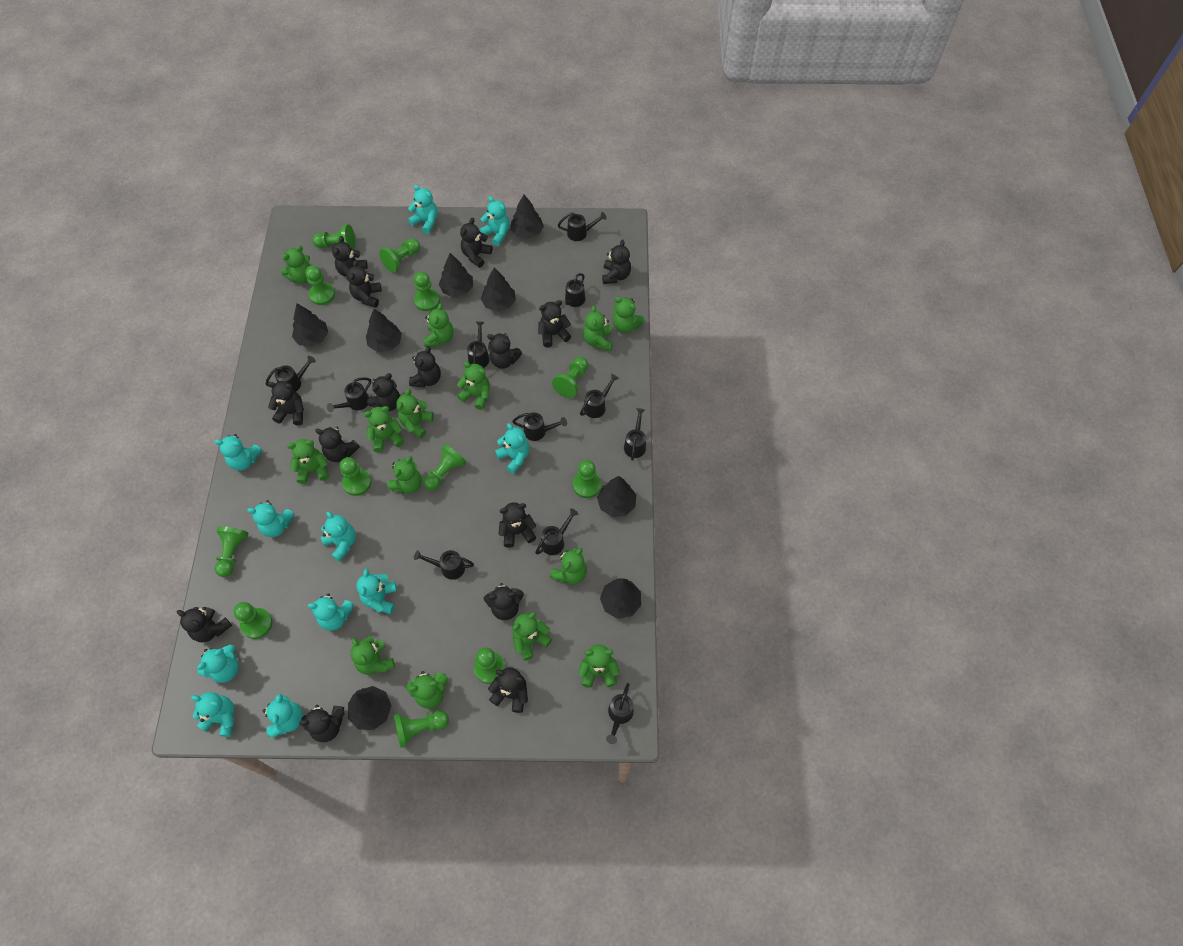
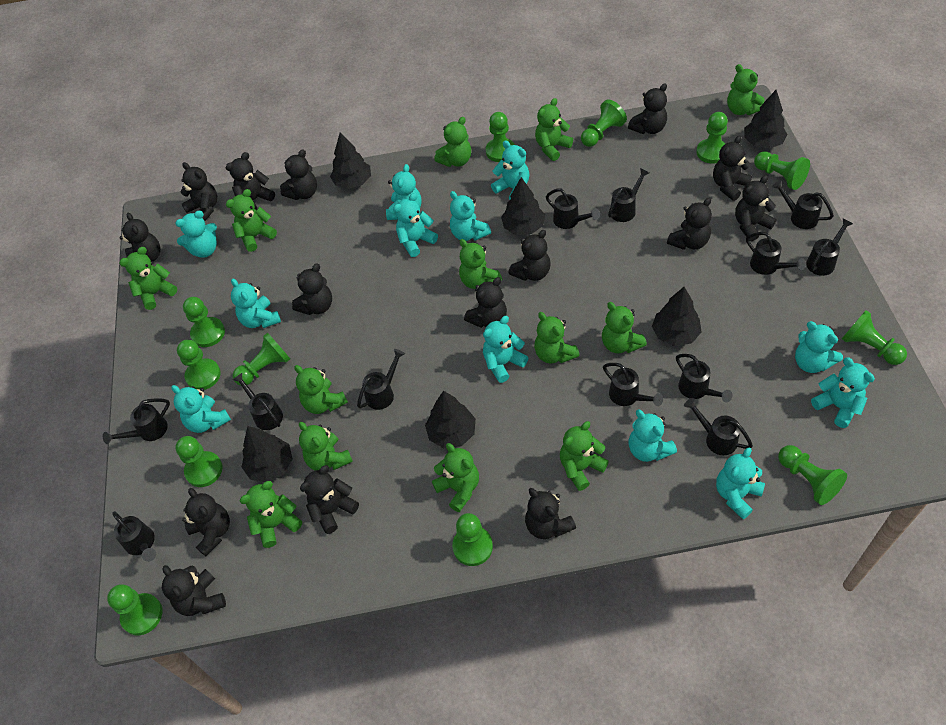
black tree: 8 -> 6
black watering can: 11 -> 12
green teddy bear: 14 -> 13
turquoise teddy bear: 11 -> 12

